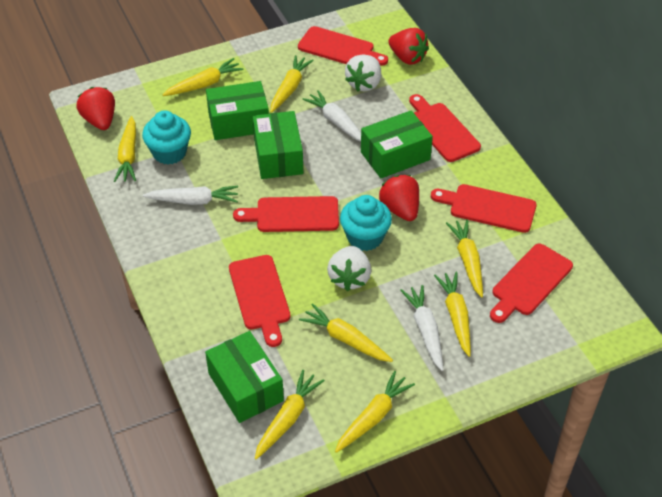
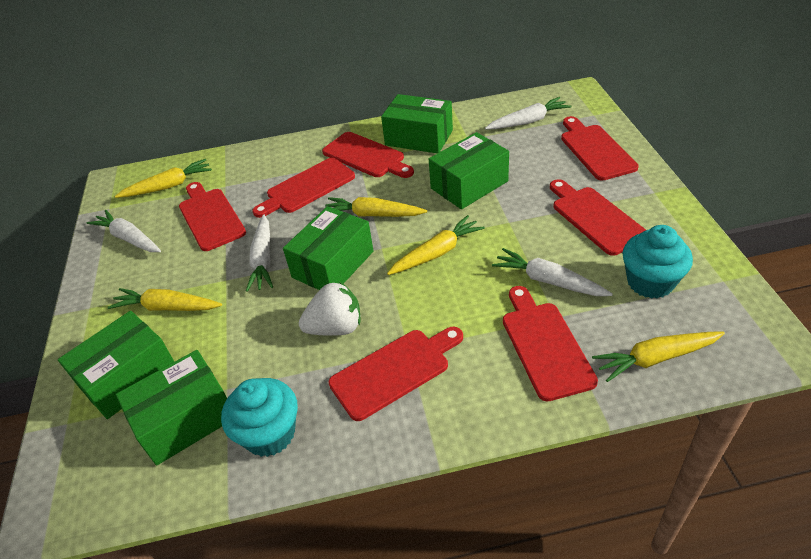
green box: 4 -> 5
red cutting board: 6 -> 7
red strawberry: 3 -> 0
white carrot: 3 -> 4
white strawberry: 2 -> 1
yellow carrot: 8 -> 5

